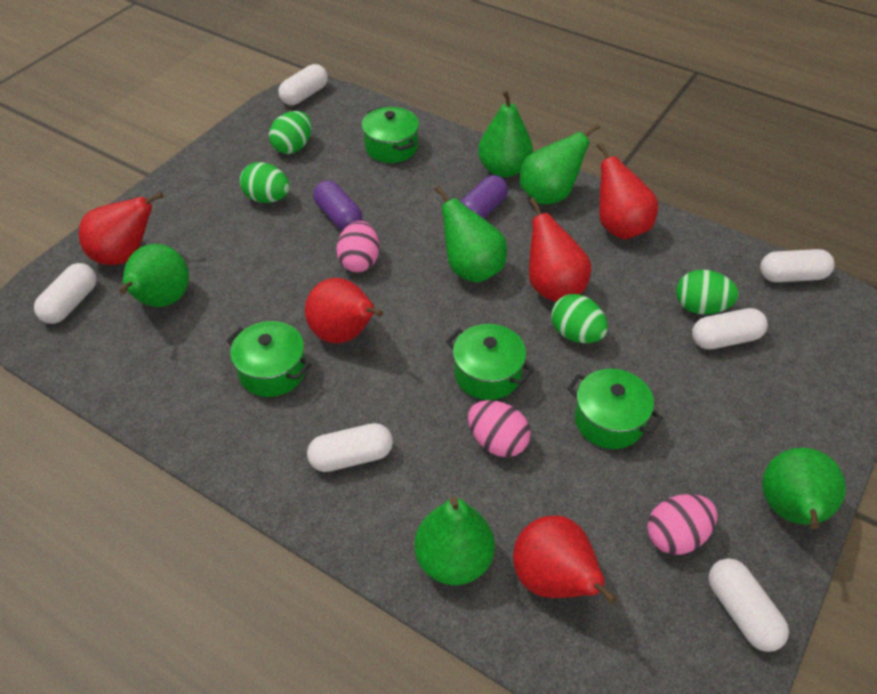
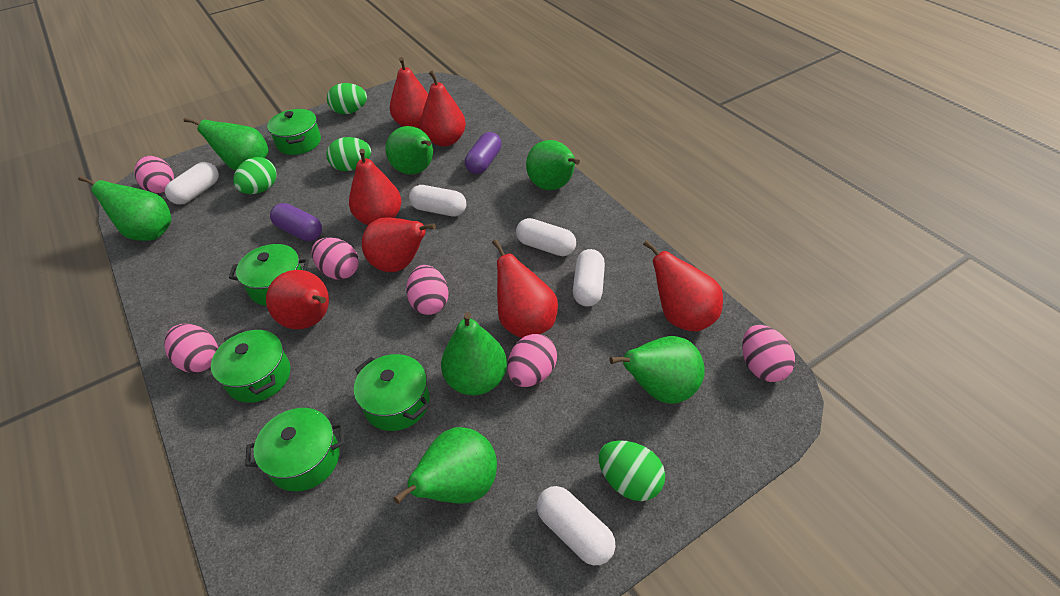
green pear: 6 -> 7
green pot: 4 -> 5
pink egg: 3 -> 6
red pear: 5 -> 7
white capsule: 6 -> 5

